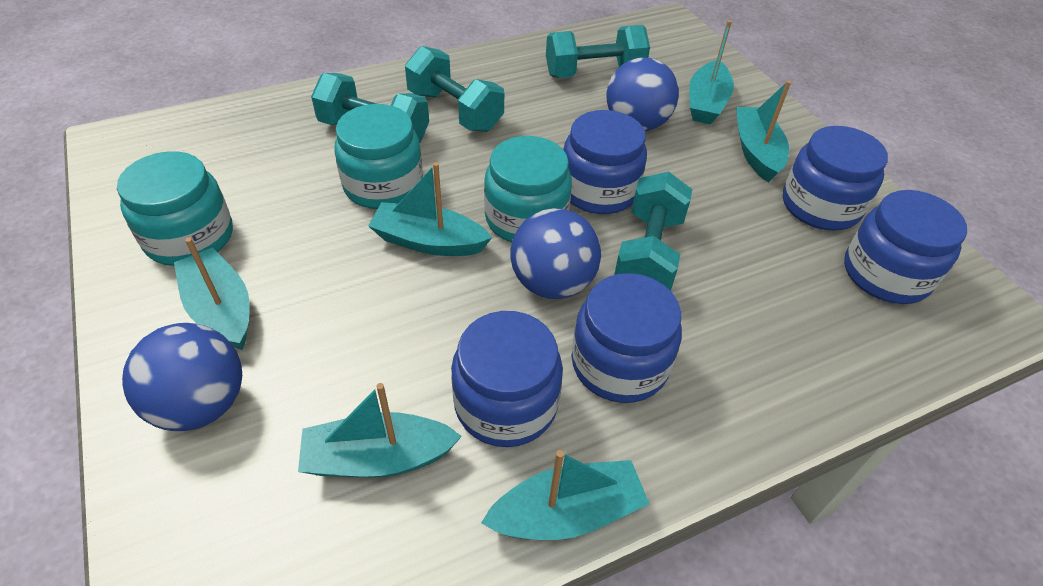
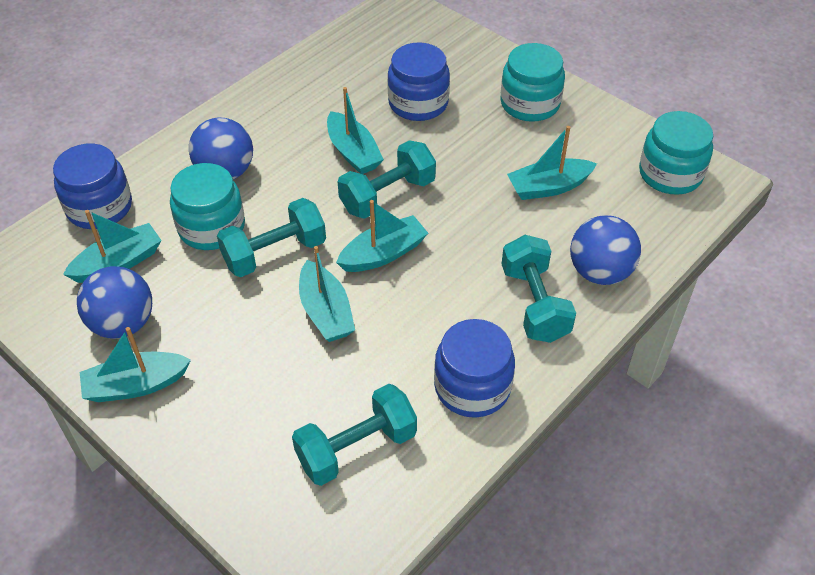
blue jar: 5 -> 3

